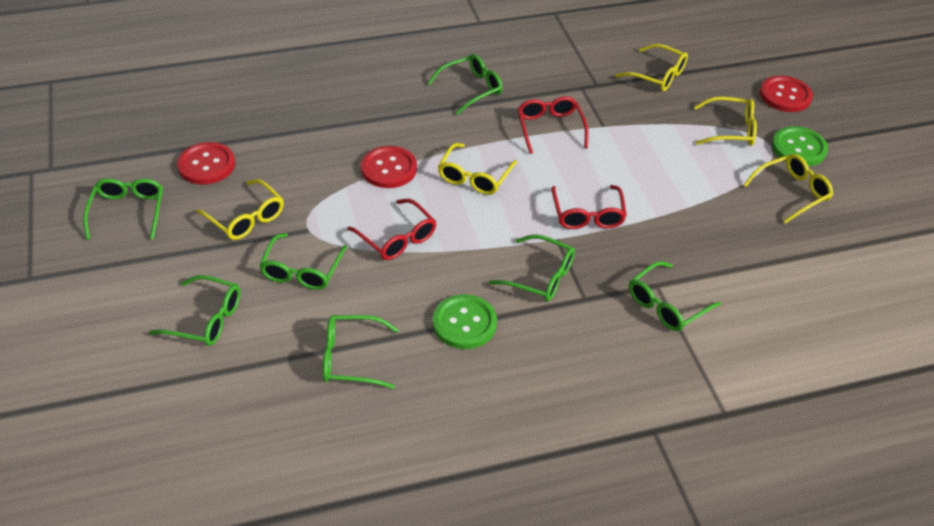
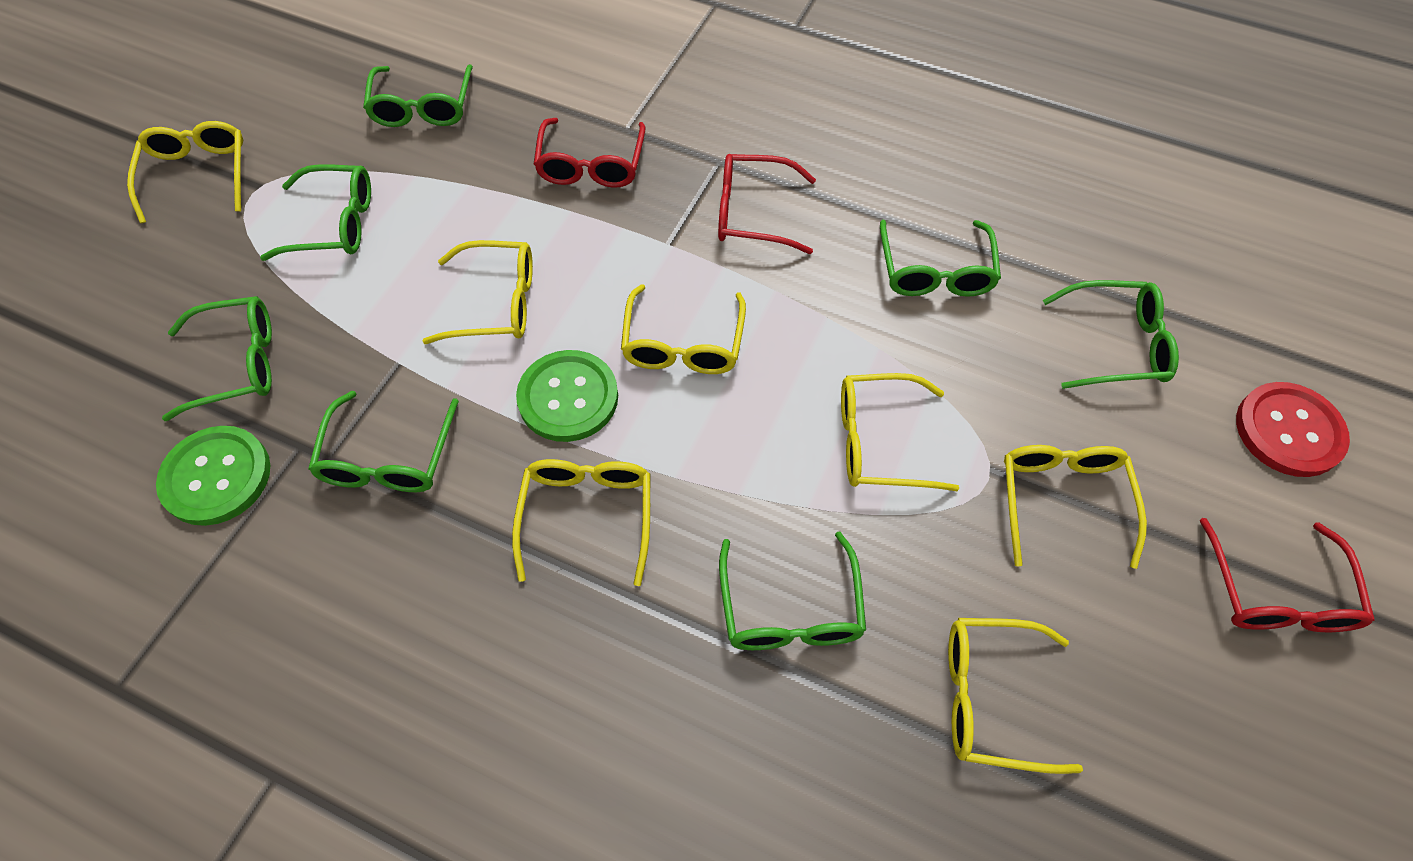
red button: 3 -> 1
yellow glasses: 5 -> 7

